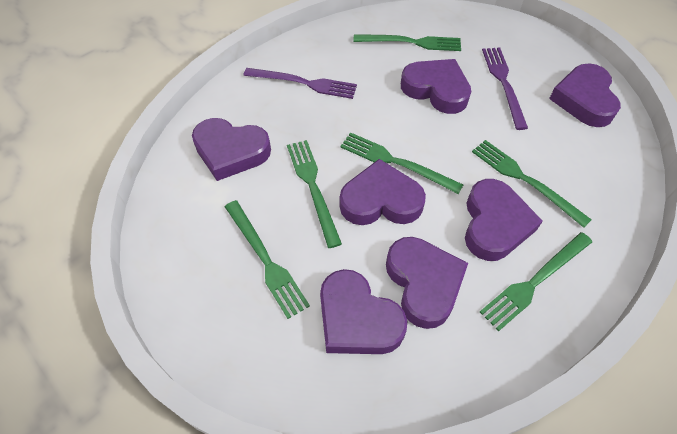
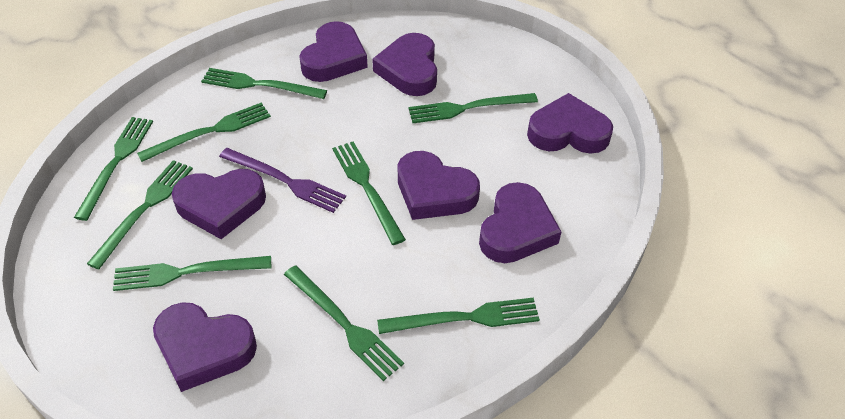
green fork: 6 -> 9
purple fork: 2 -> 1

